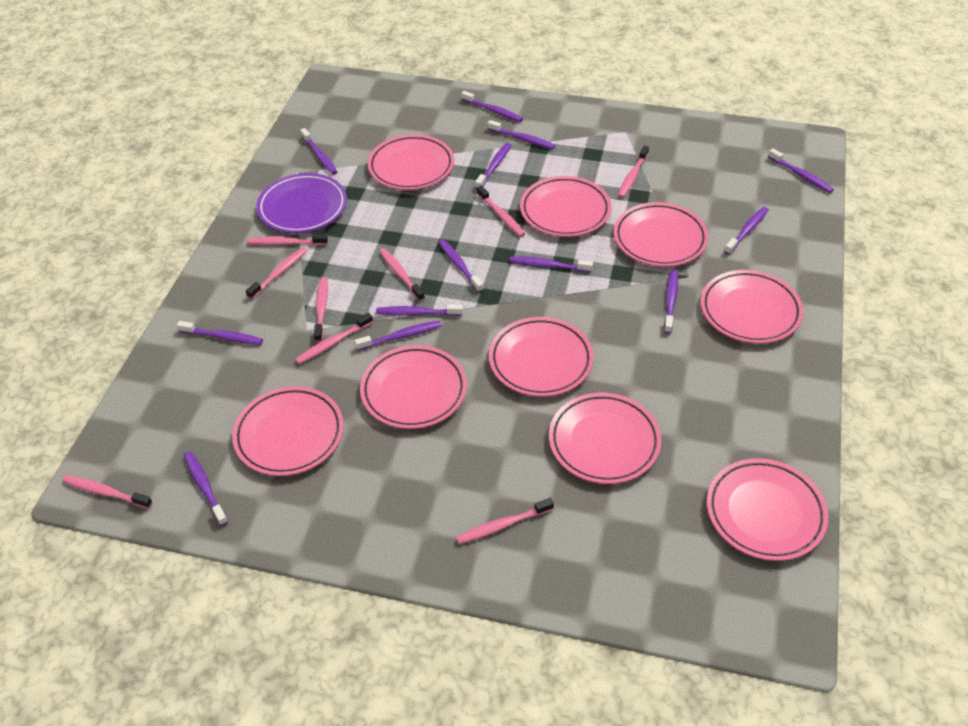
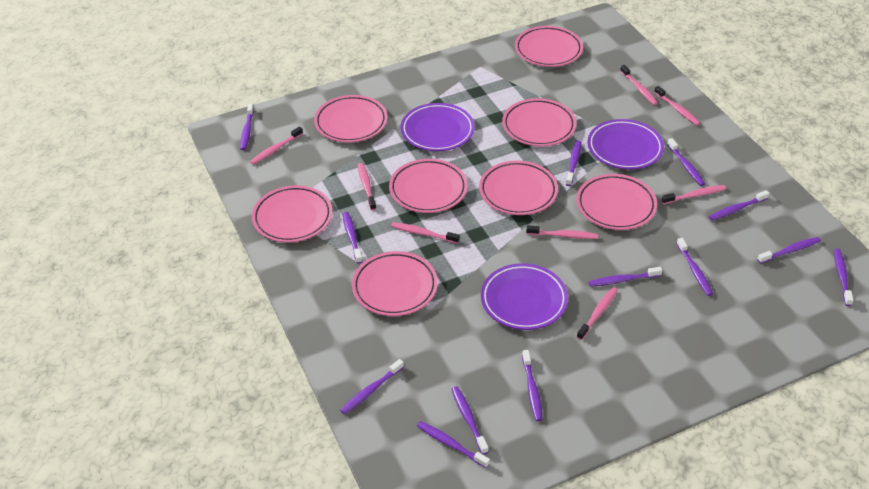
pink plate: 9 -> 8
pink toothbrush: 9 -> 8
purple plate: 1 -> 3

